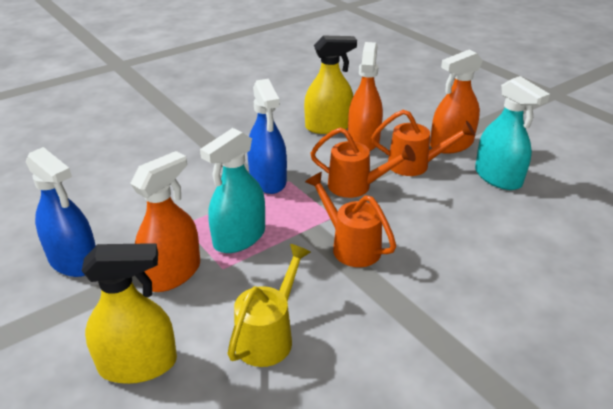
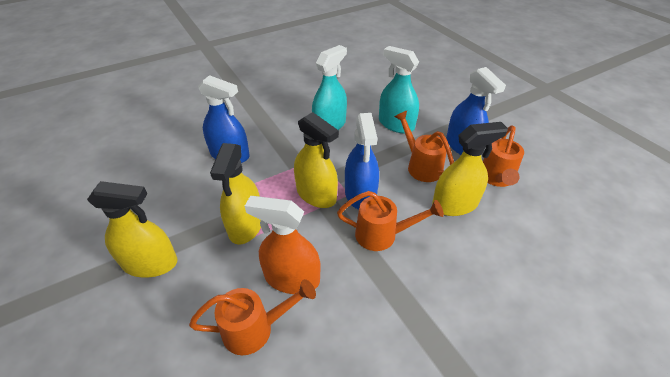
blue spray bottle: 2 -> 3
orange spray bottle: 3 -> 1
orange watering can: 3 -> 4
yellow spray bottle: 2 -> 4
yellow watering can: 1 -> 0

